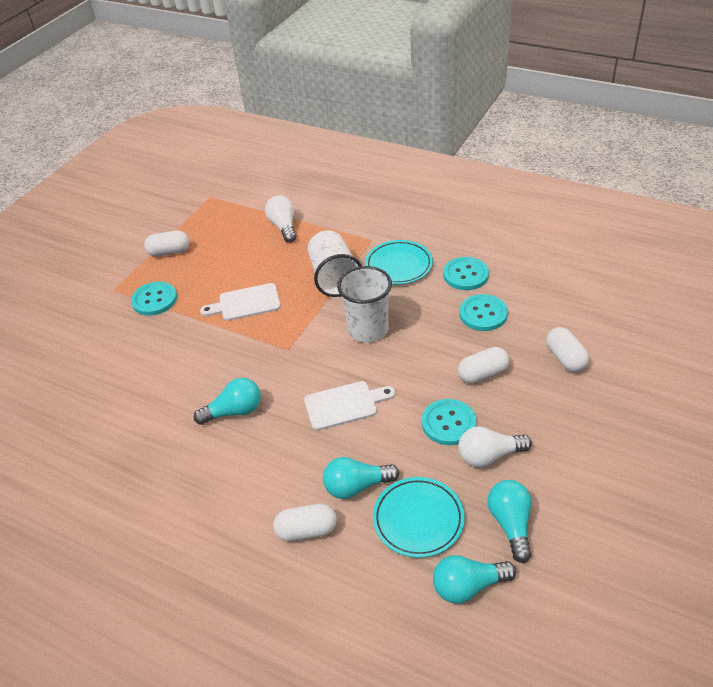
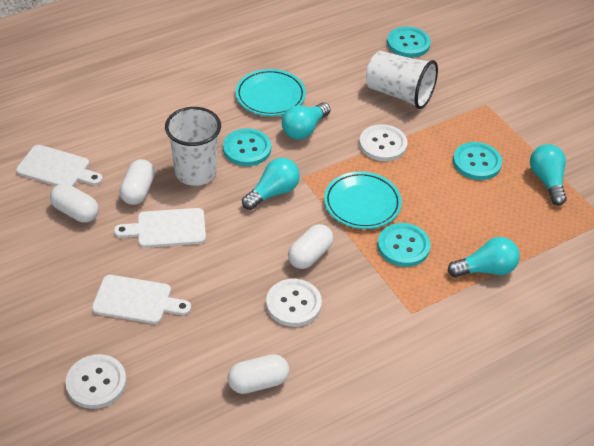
white button: 0 -> 3
white cutting board: 2 -> 3
white light bulb: 2 -> 0

